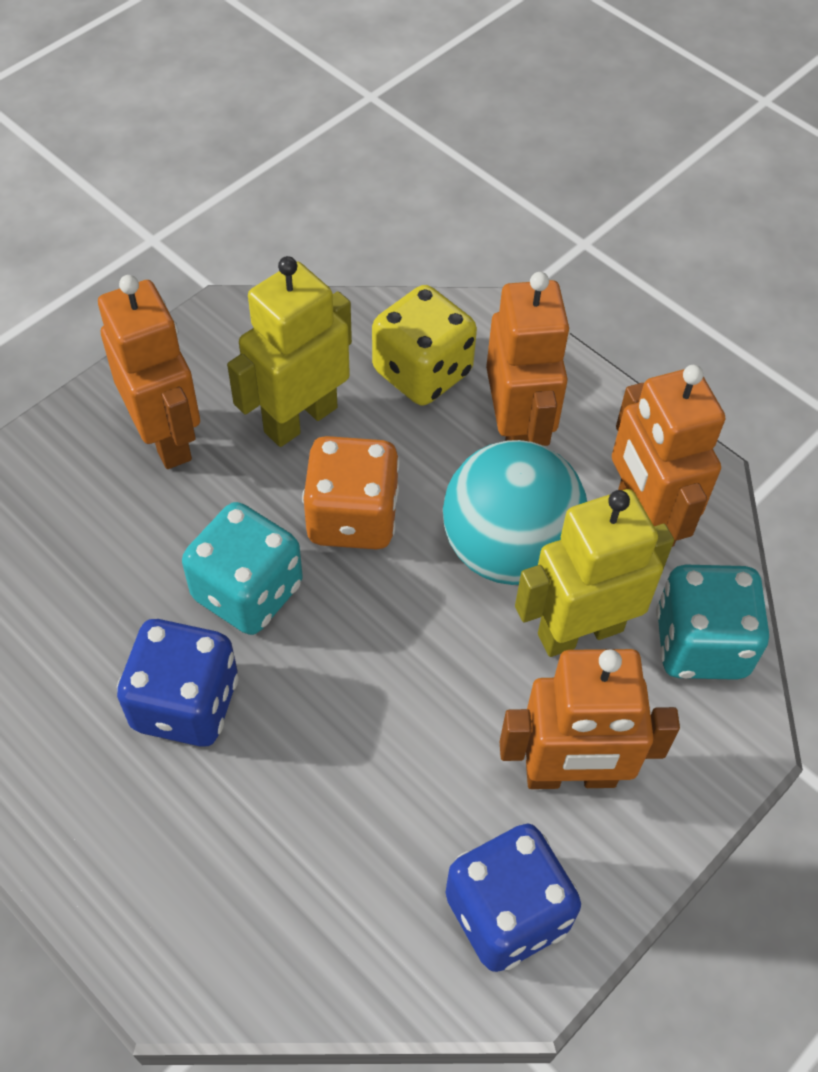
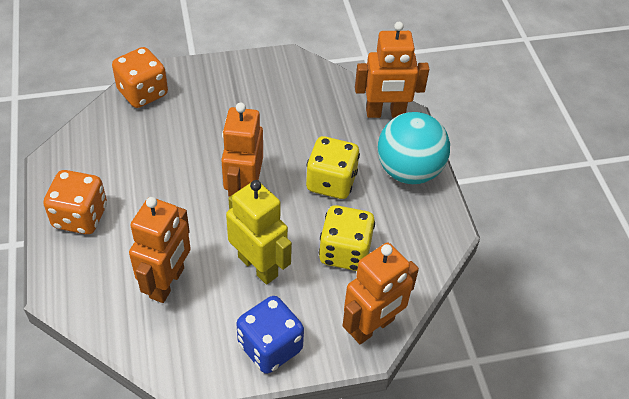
blue dice: 2 -> 1
orange dice: 1 -> 2
turquoise dice: 2 -> 0
yellow dice: 1 -> 2
yellow robot: 2 -> 1

